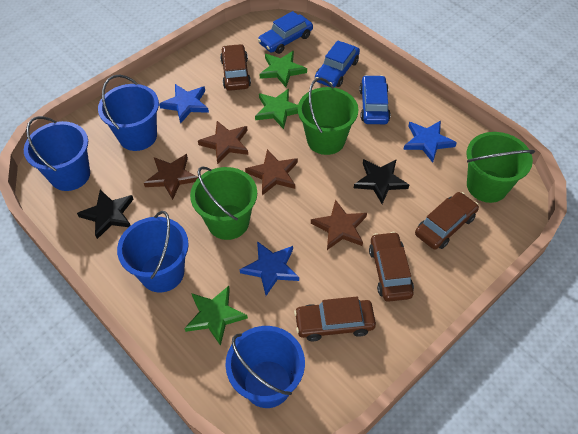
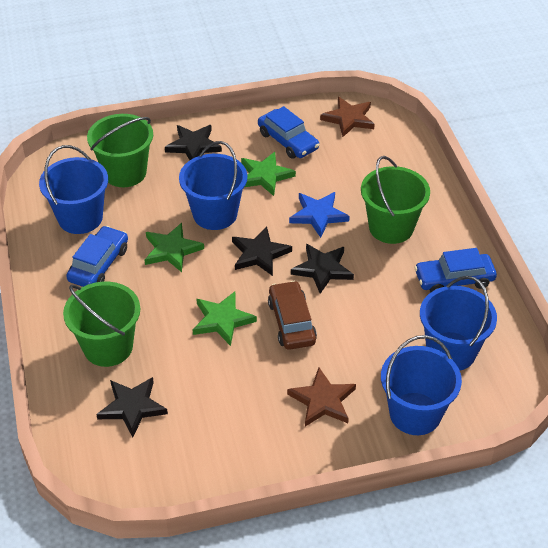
black star: 2 -> 4
blue star: 3 -> 1
brown car: 4 -> 1
brown star: 4 -> 2

